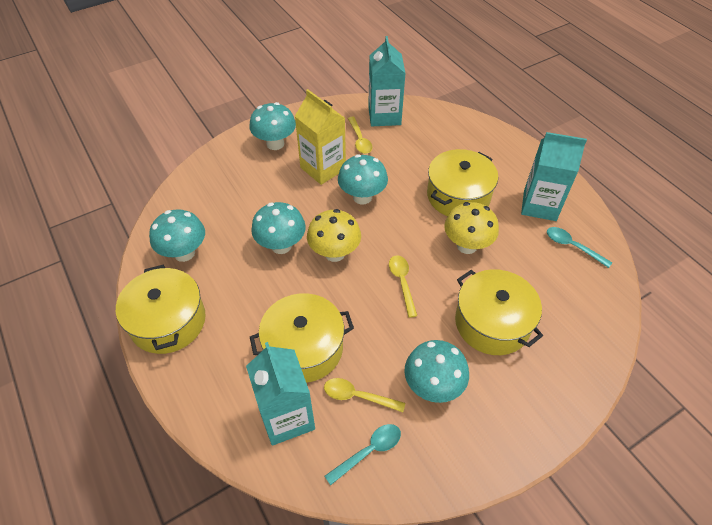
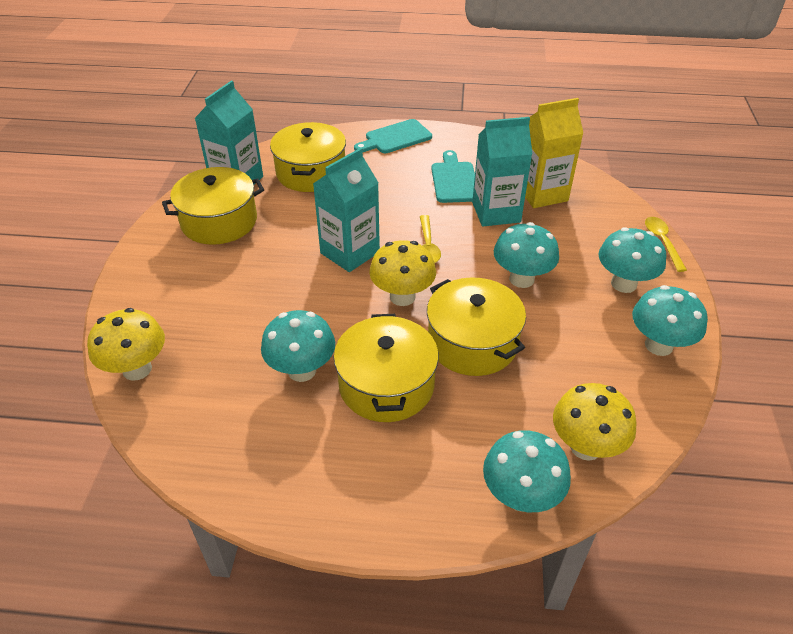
turquoise cutting board: 0 -> 2
turquoise spoon: 2 -> 0
yellow mushroom: 2 -> 3
yellow spoon: 3 -> 2

